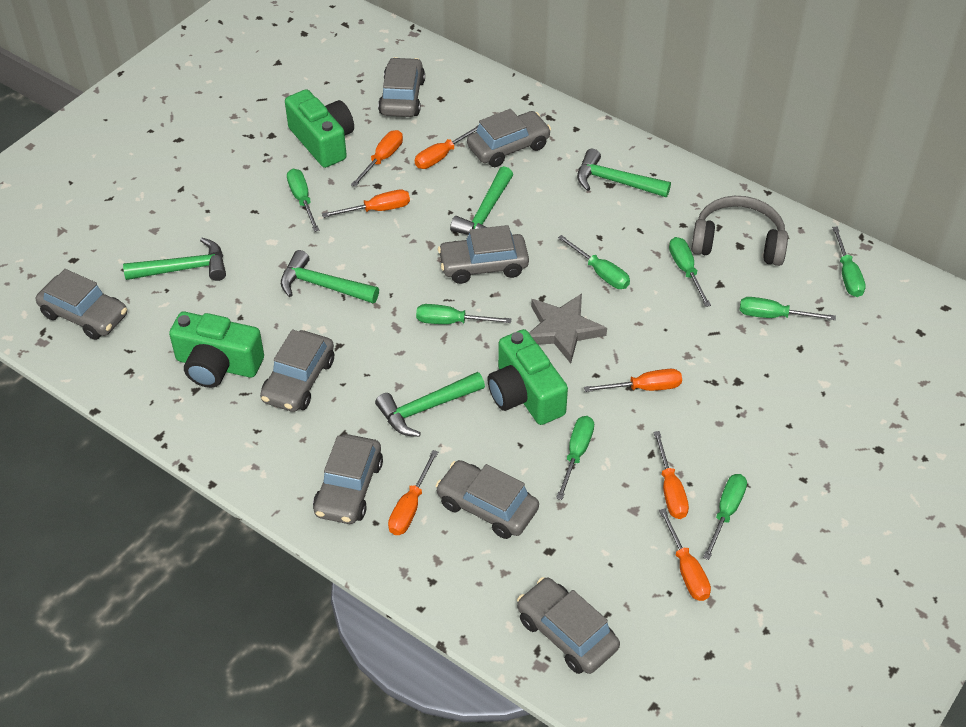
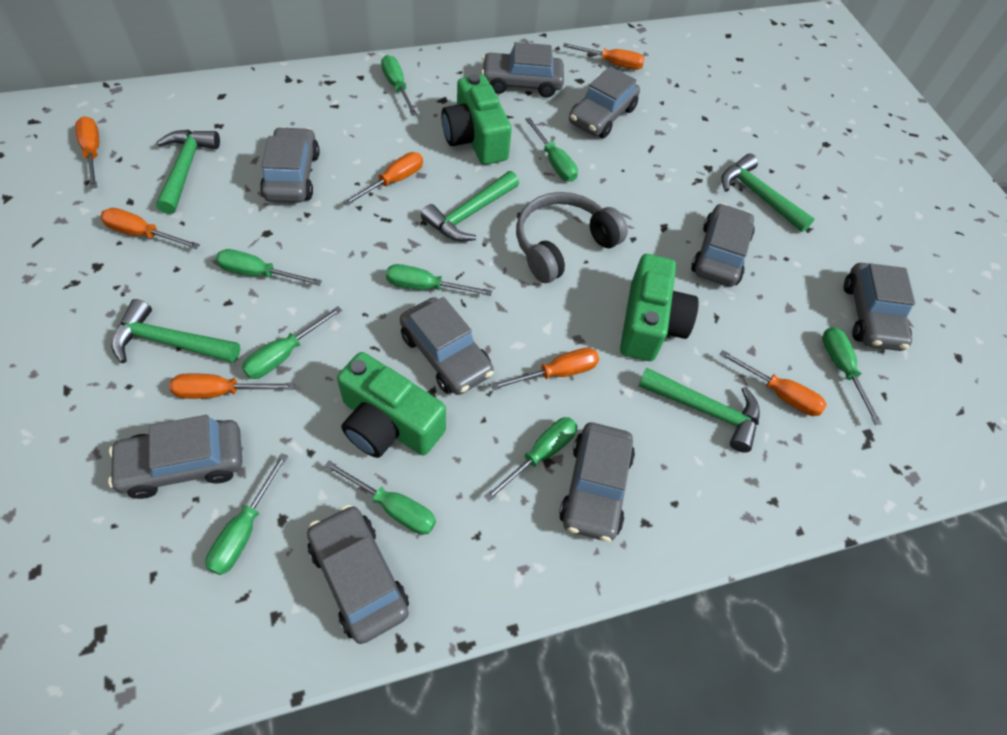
green screwdriver: 8 -> 9
grey car: 8 -> 9
grey star: 1 -> 0

